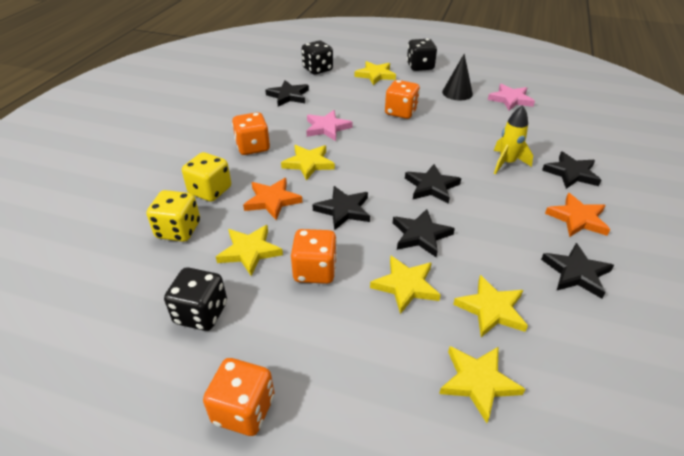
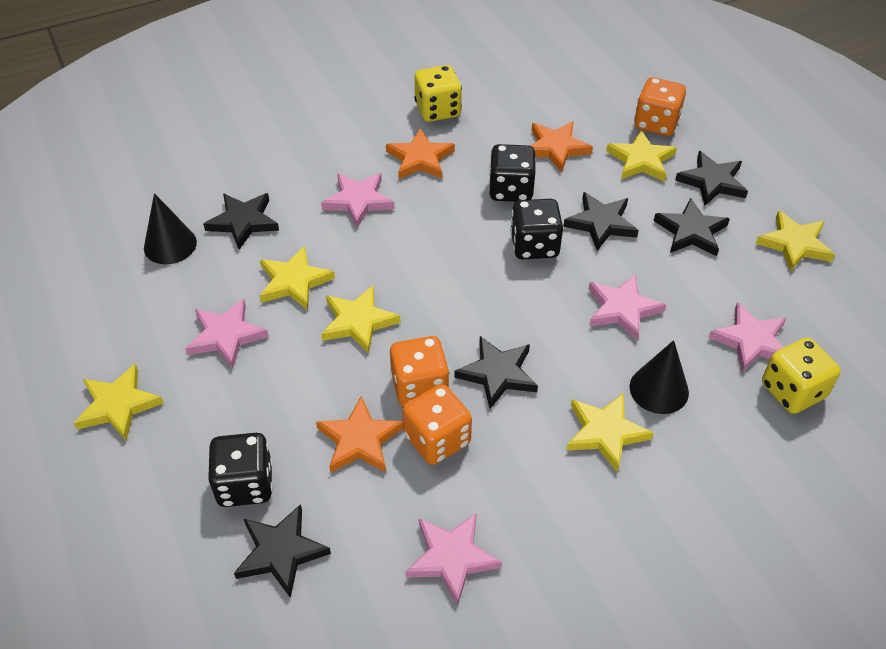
black cone: 1 -> 2
orange dice: 4 -> 3
orange star: 2 -> 3
pink star: 2 -> 5
yellow rocket: 1 -> 0

